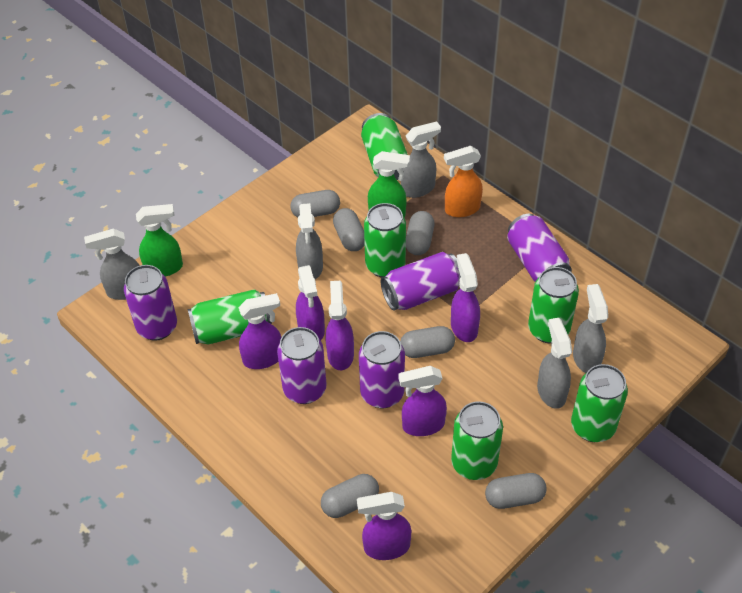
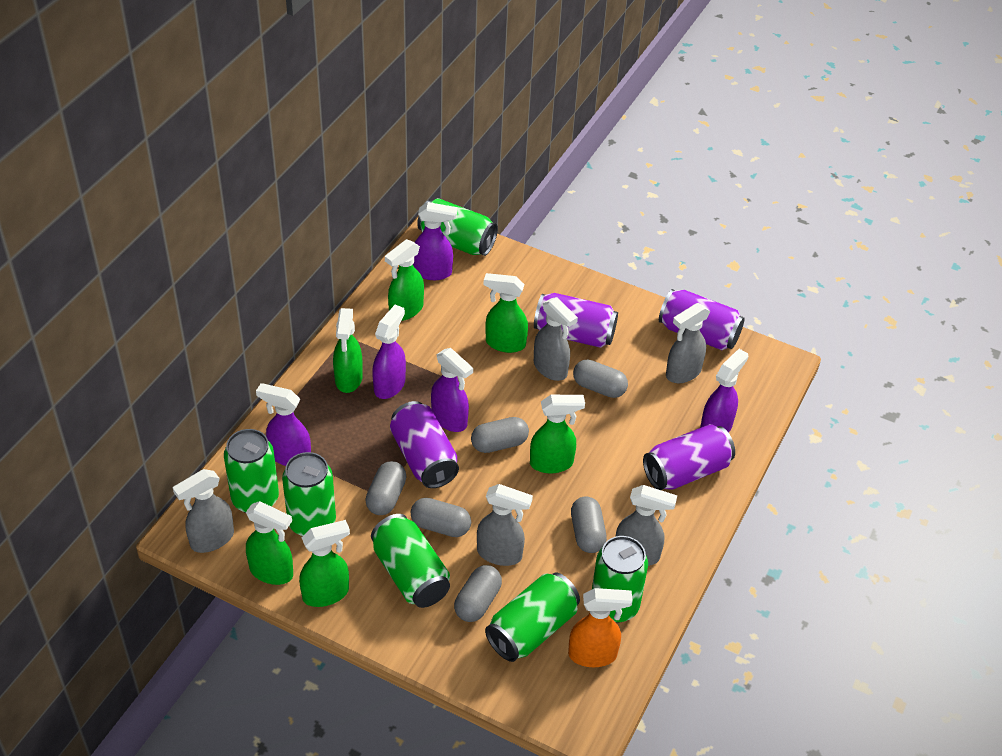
green spray bottle: 2 -> 6
purple can: 5 -> 4
purple spray bottle: 6 -> 5

